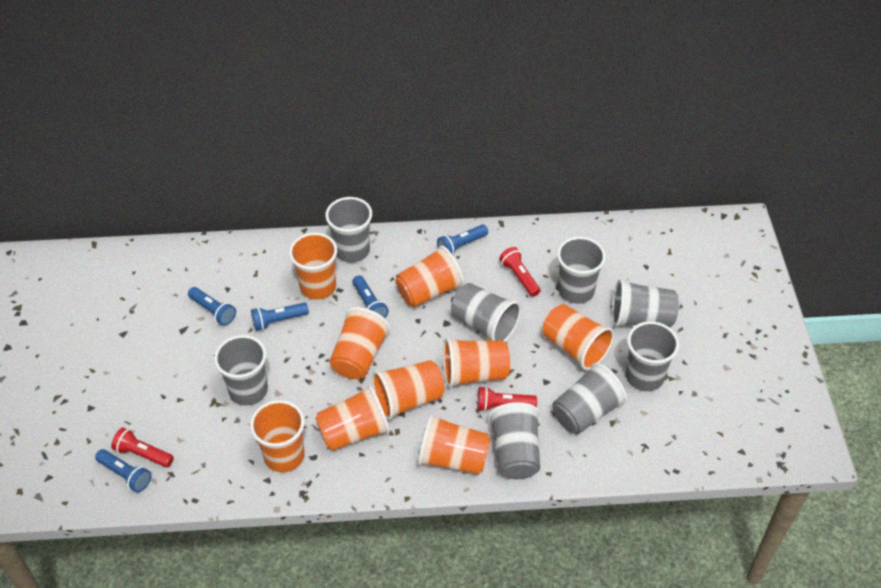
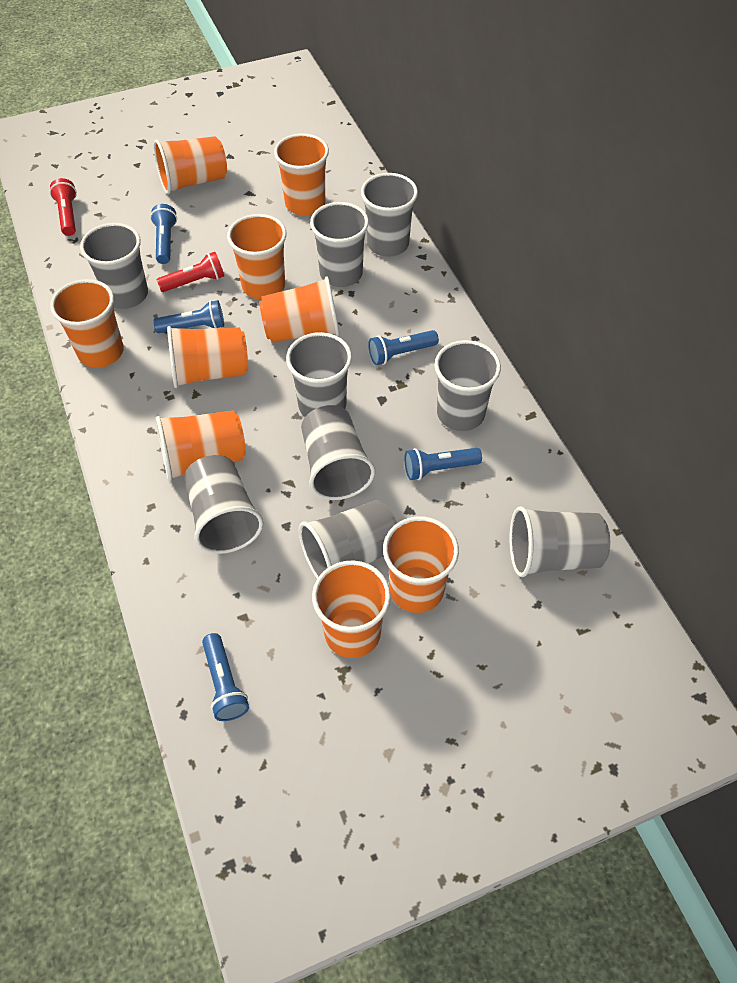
grey cup: 8 -> 9
red flashlight: 3 -> 2

